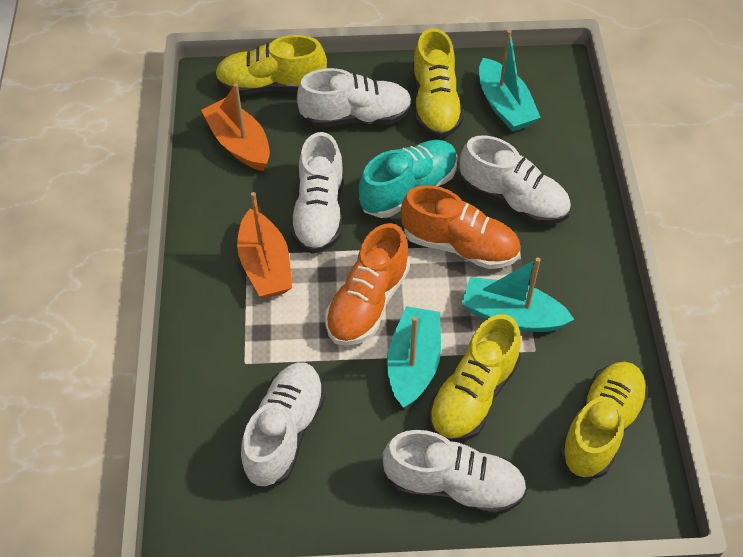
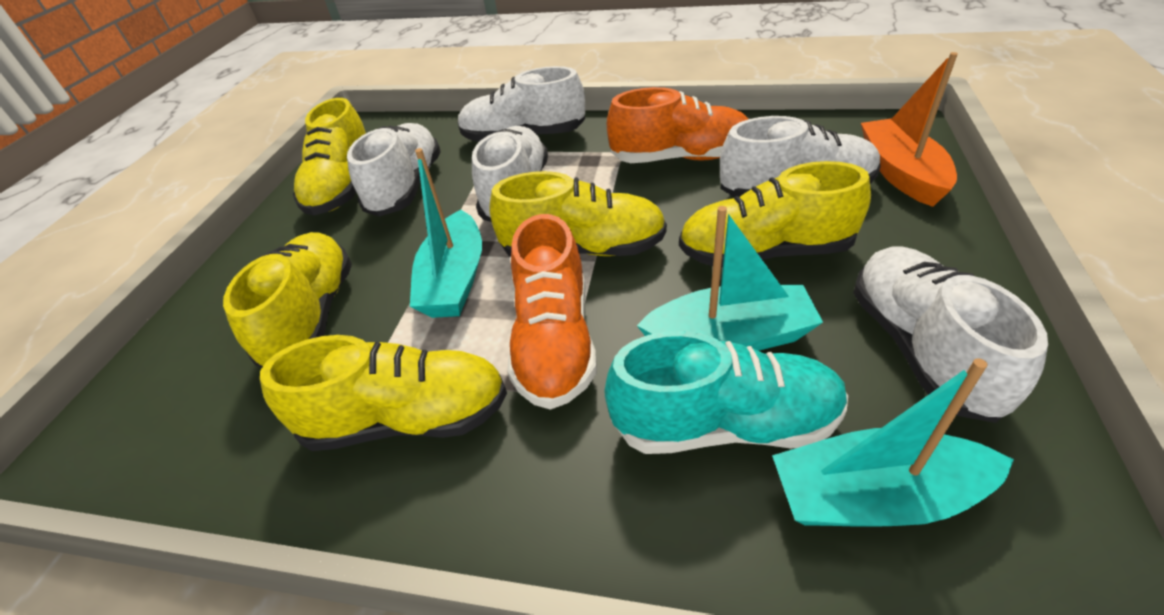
orange boat: 2 -> 1
yellow shoe: 4 -> 5

